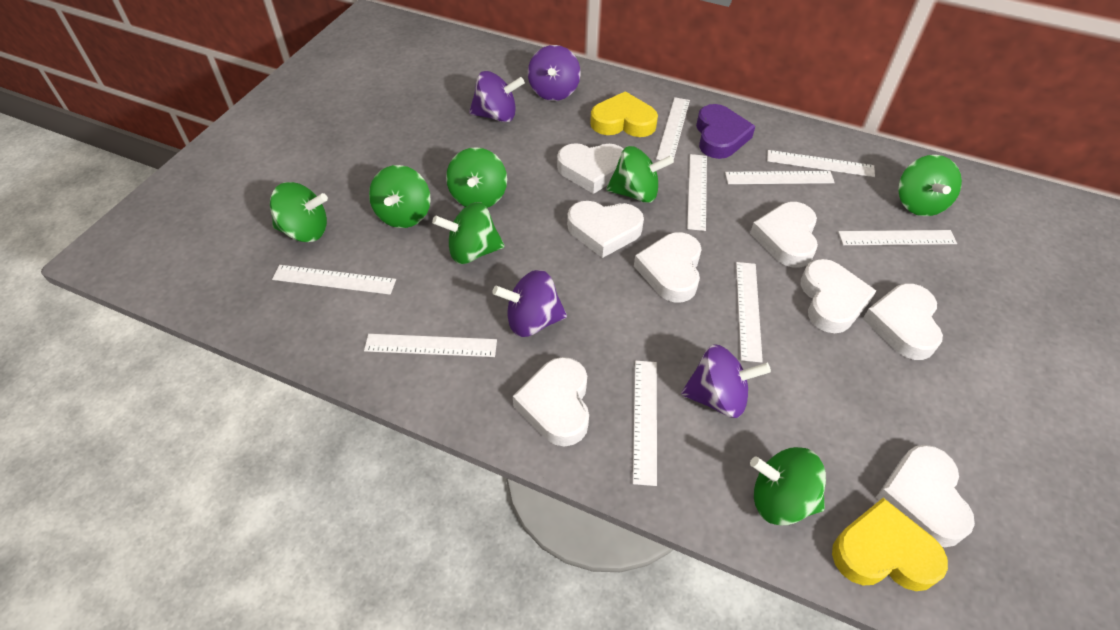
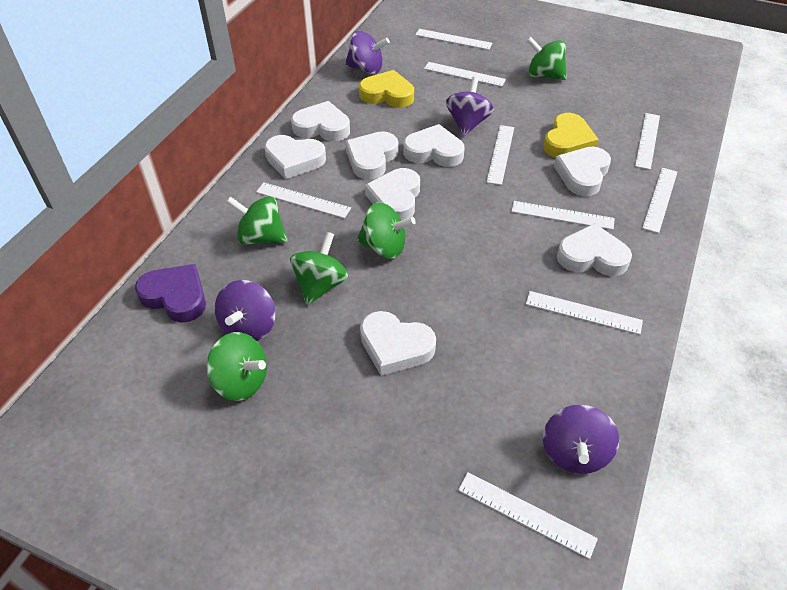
green spinning top: 7 -> 5

